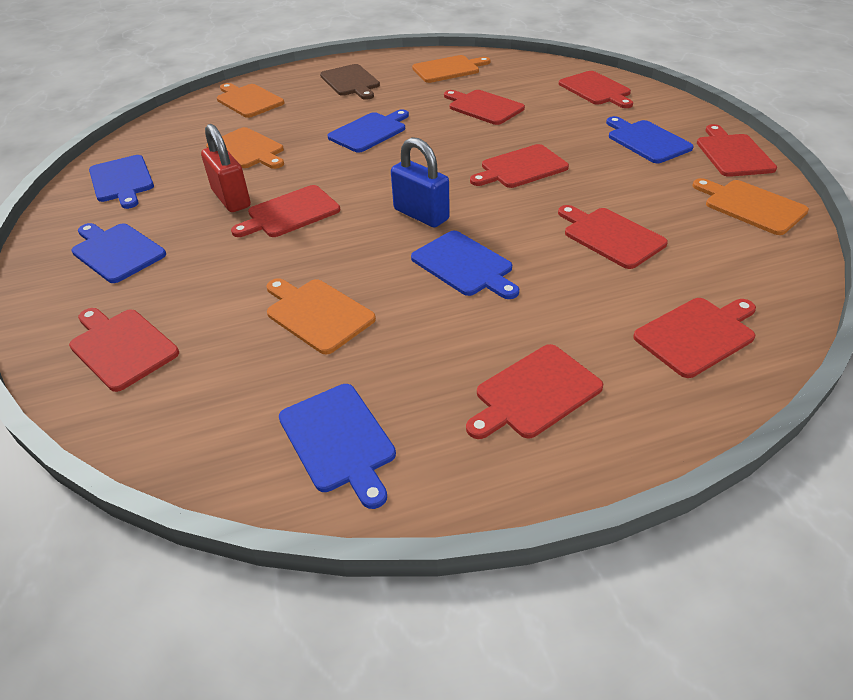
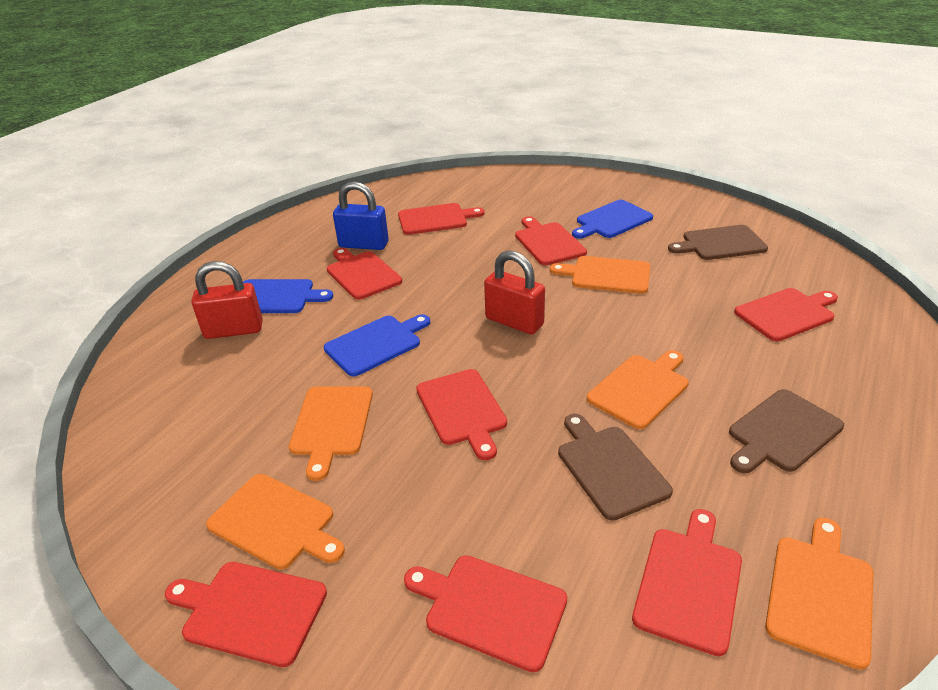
blue cutting board: 6 -> 3
brown cutting board: 1 -> 3
red cutting board: 9 -> 8
red padlock: 1 -> 2

